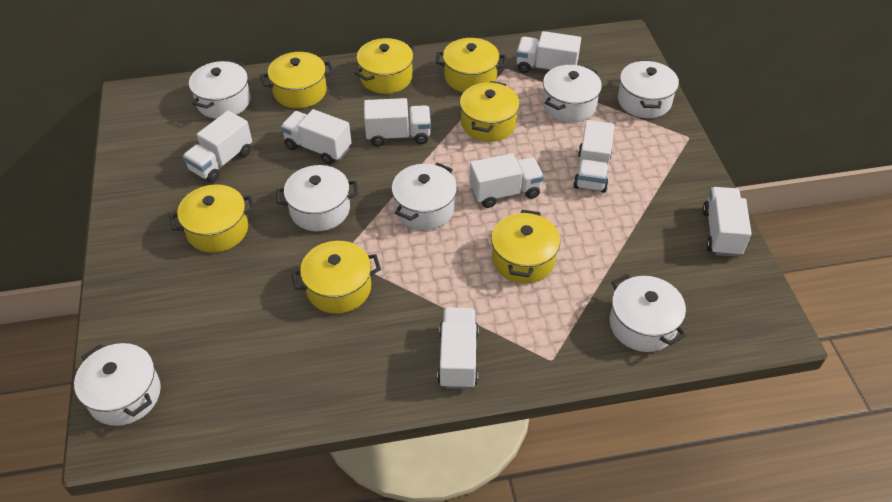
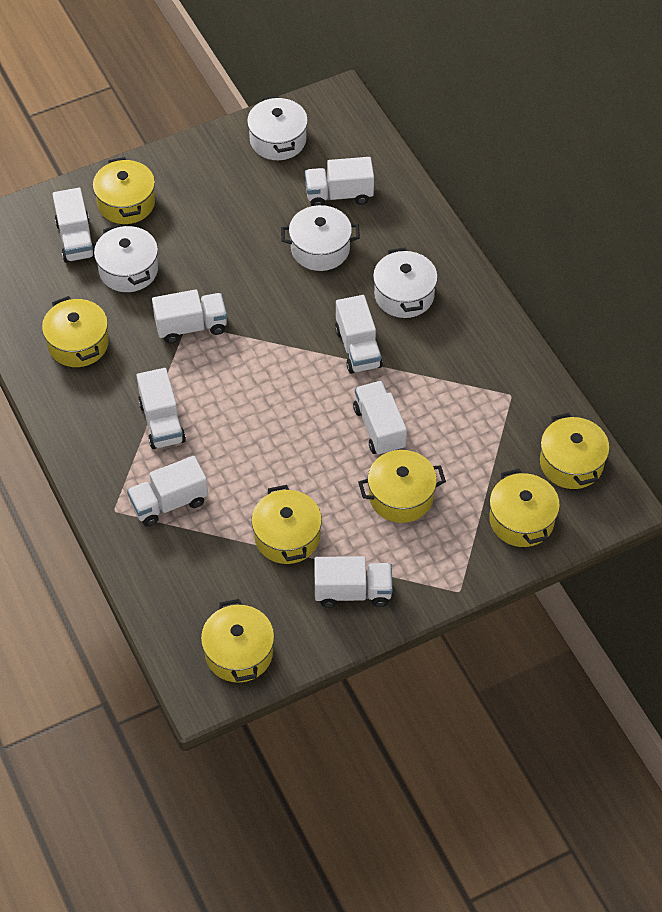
white pot: 7 -> 4

